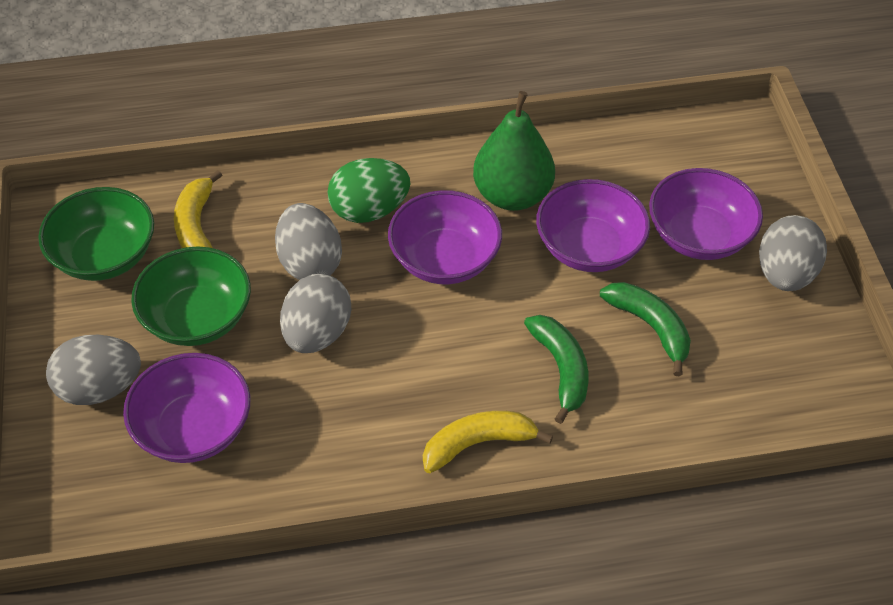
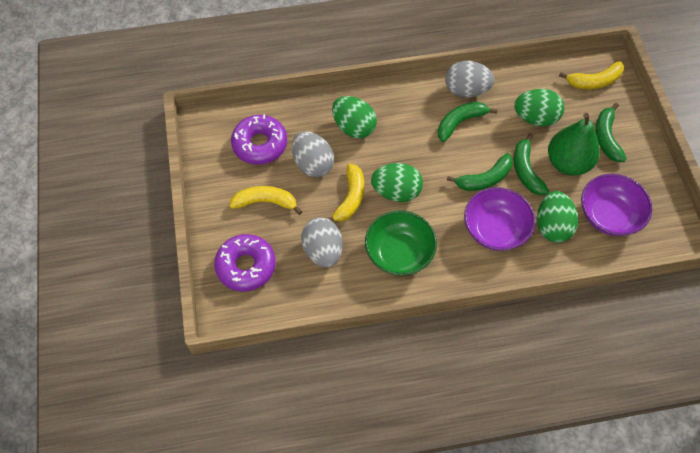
green banana: 2 -> 4
green bowl: 2 -> 1
green egg: 1 -> 4
grey egg: 4 -> 3
purple bowl: 4 -> 2
purple donut: 0 -> 2
yellow banana: 2 -> 3

